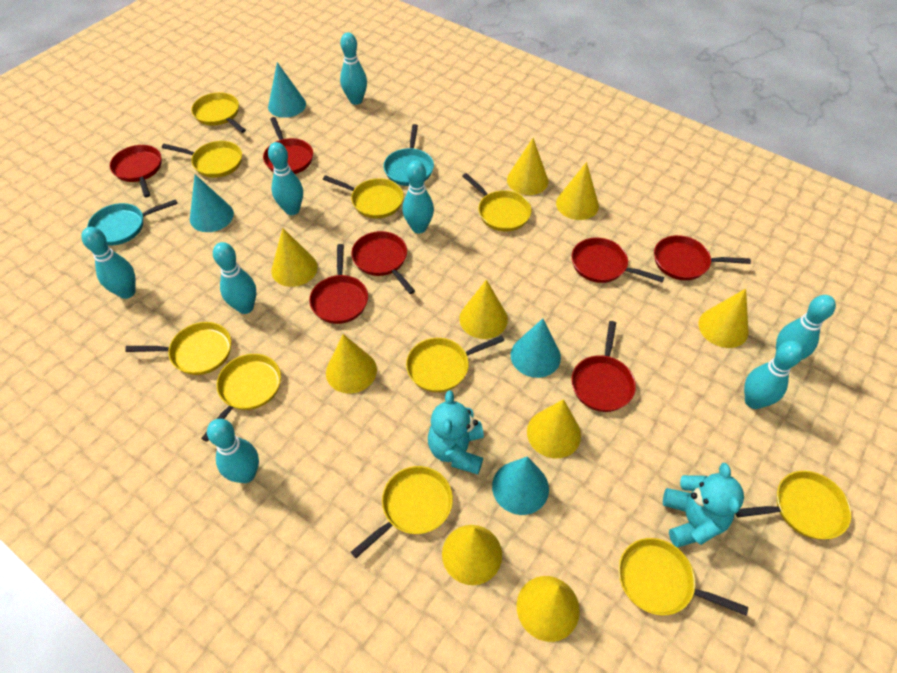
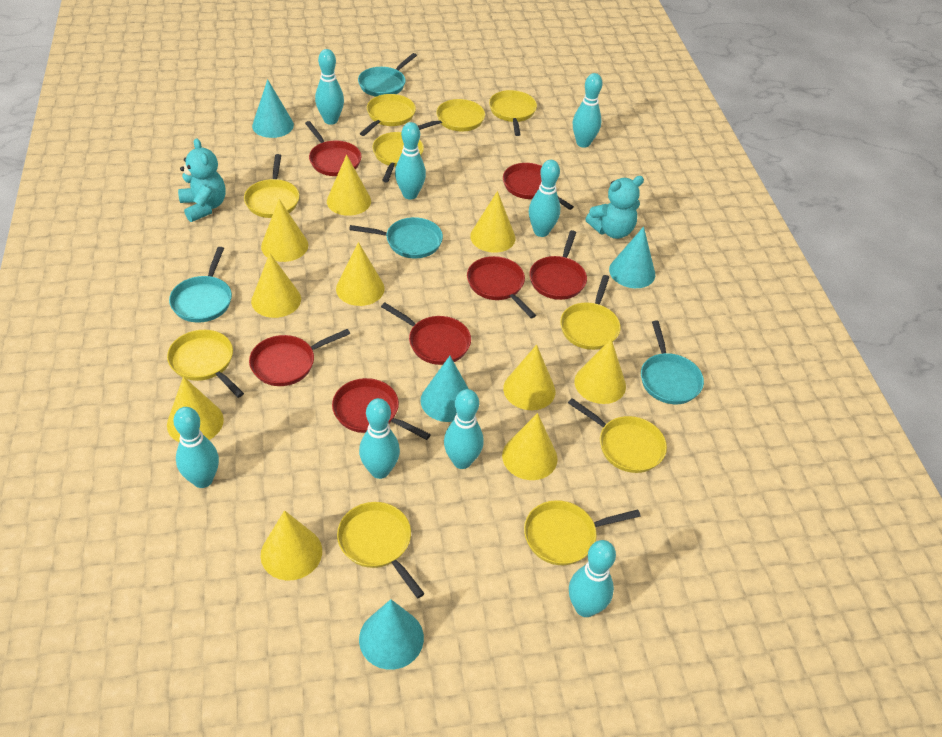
turquoise pan: 2 -> 4
yellow cone: 9 -> 10

